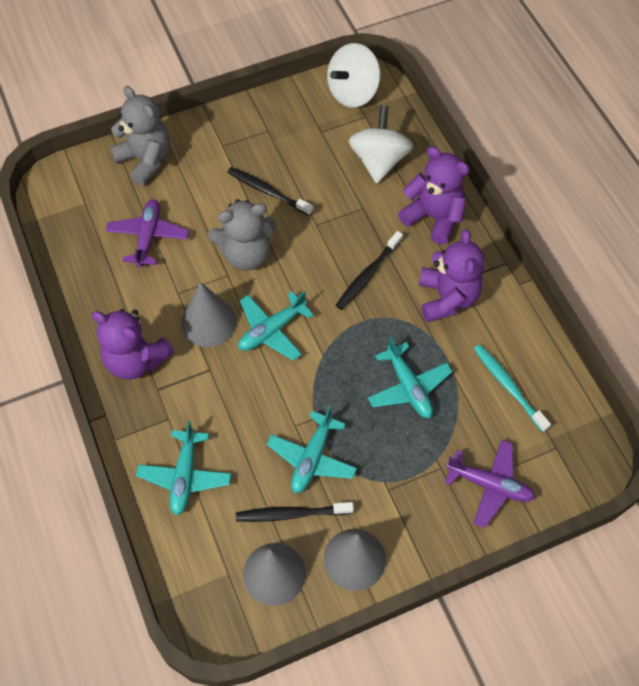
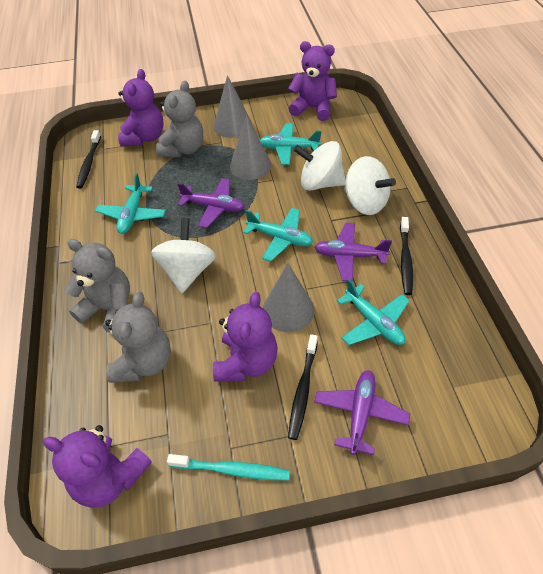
grey teddy bear: 2 -> 3
purple plane: 2 -> 3
purple teddy bear: 3 -> 4
white spinning top: 2 -> 3

